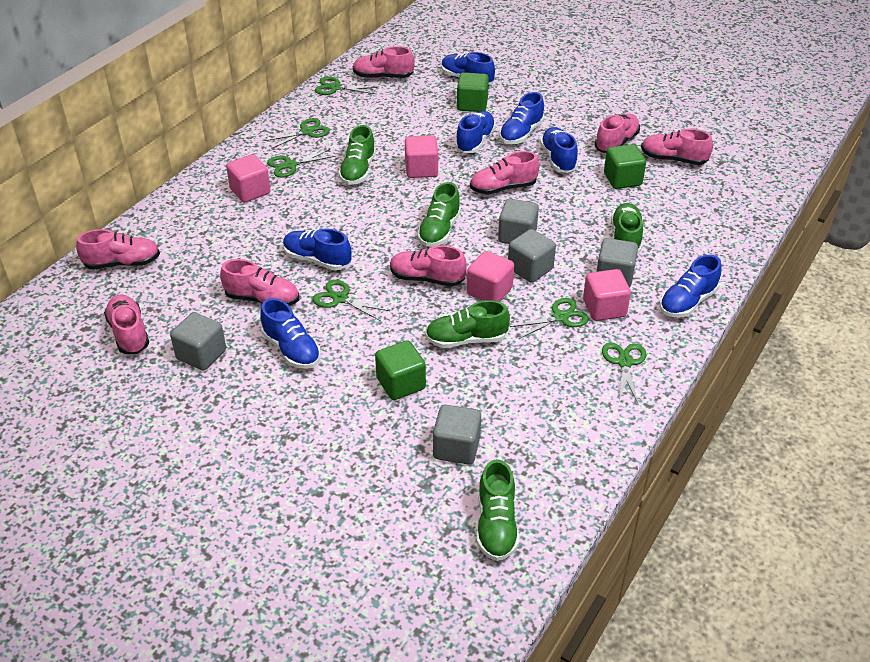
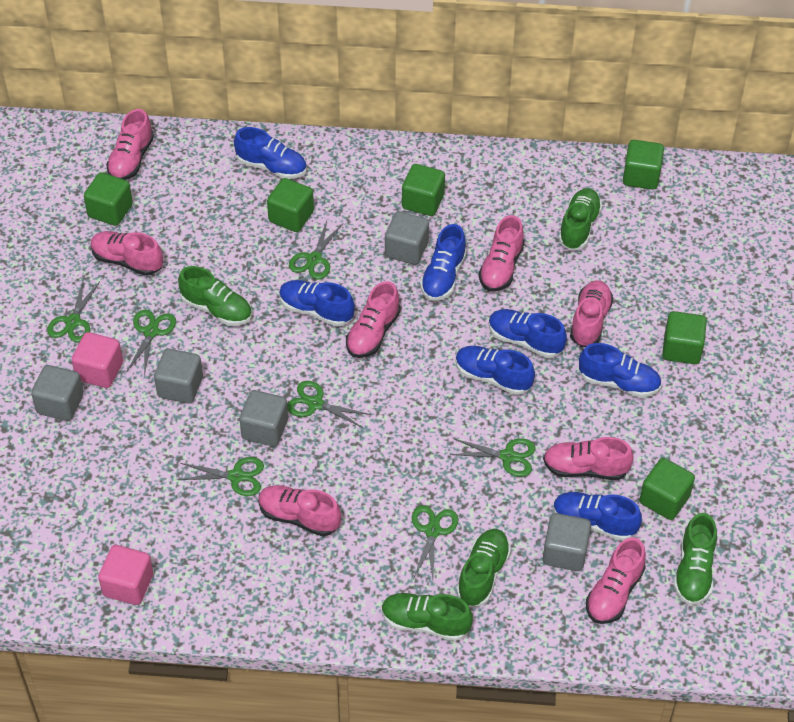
green cube: 3 -> 6
green scissors: 6 -> 7
pink cube: 4 -> 2

